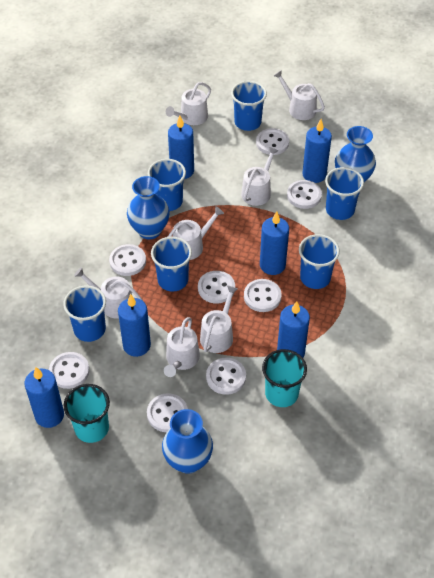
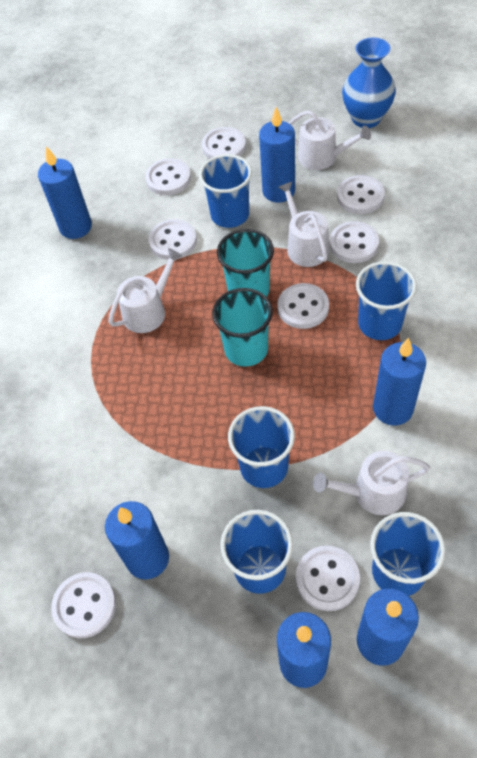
blue cup: 6 -> 5
blue vase: 3 -> 1
white watering can: 7 -> 4

